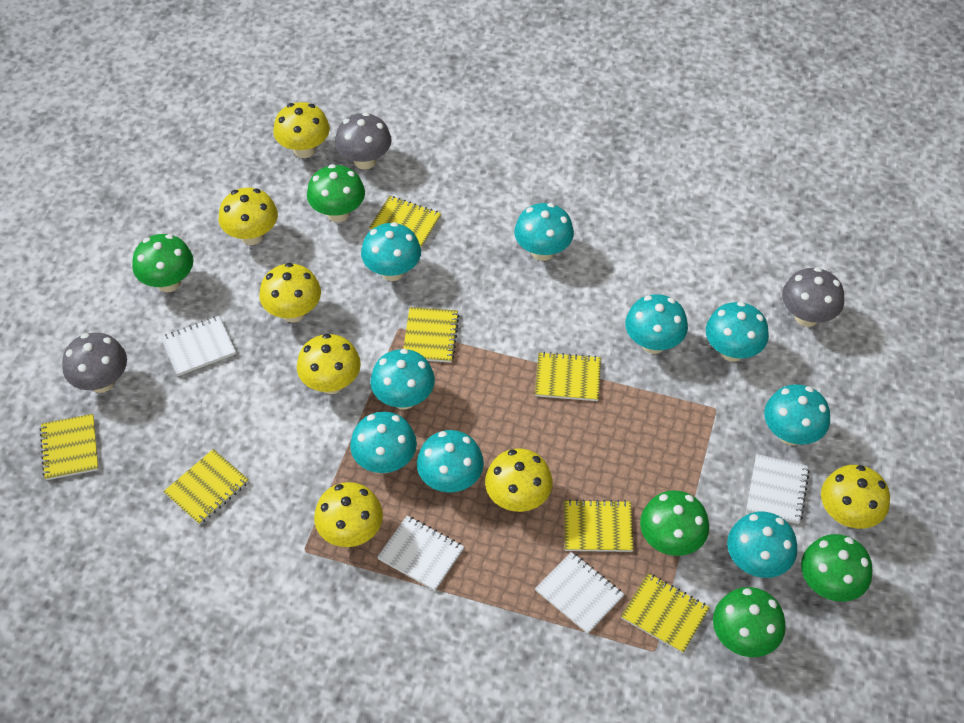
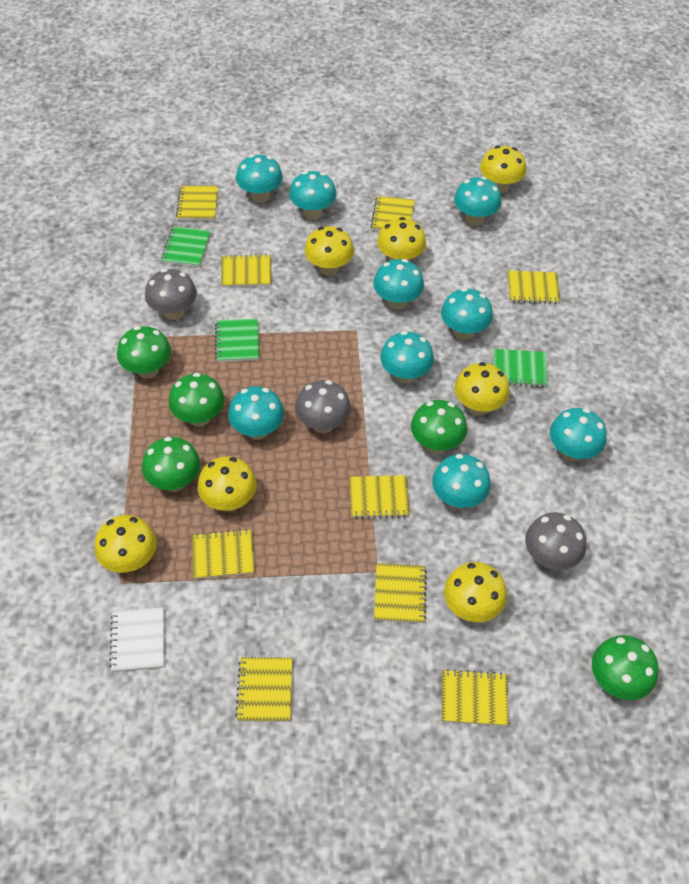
green notebook: 0 -> 3
white notebook: 4 -> 1
yellow notebook: 7 -> 9

